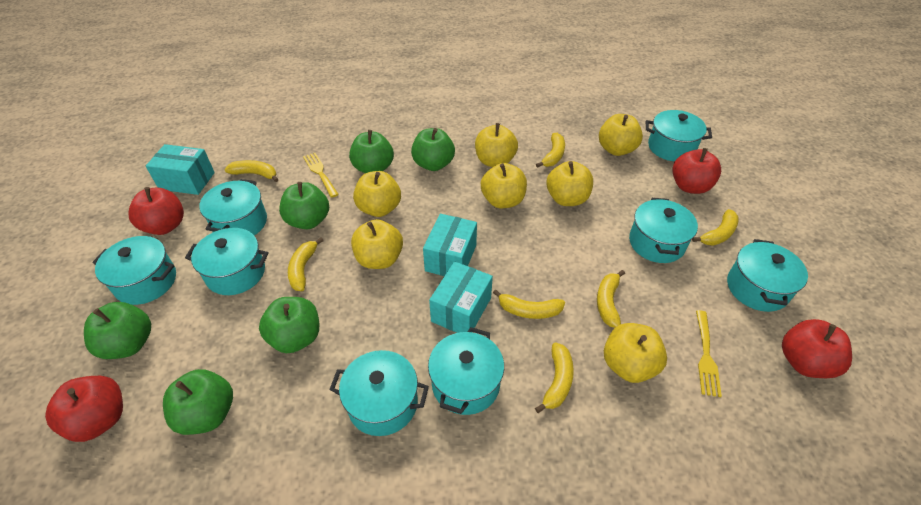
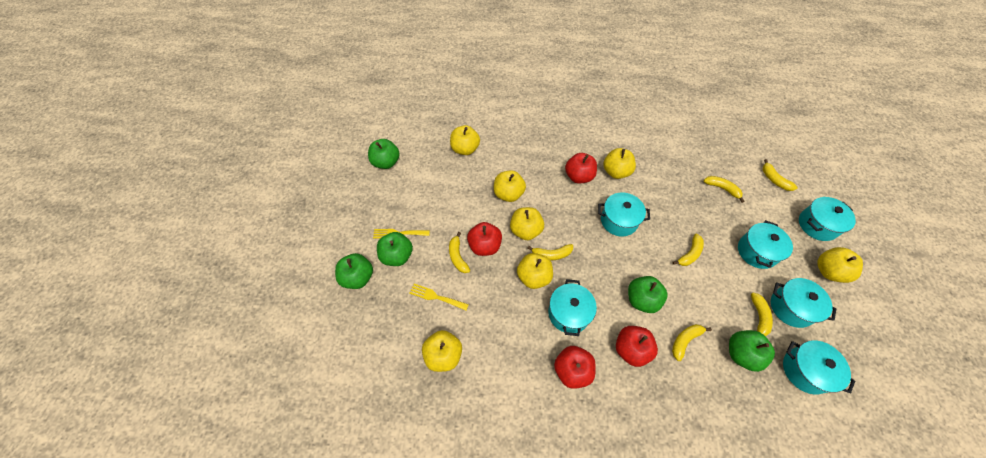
green apple: 6 -> 5
turquoise box: 3 -> 0
turquoise pot: 8 -> 6

